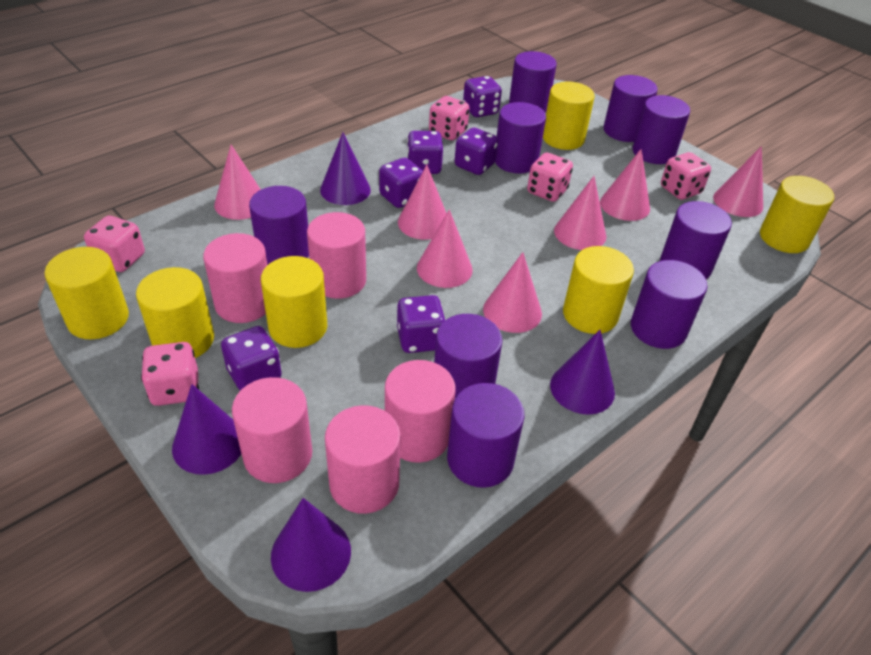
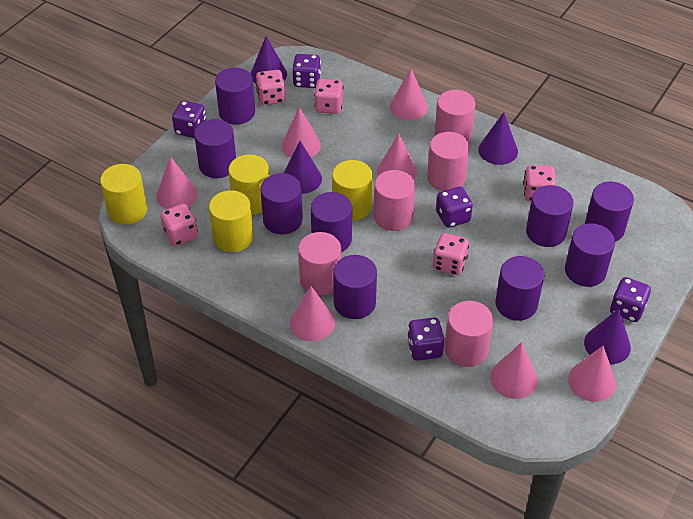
purple dice: 6 -> 5
yellow cylinder: 6 -> 4

